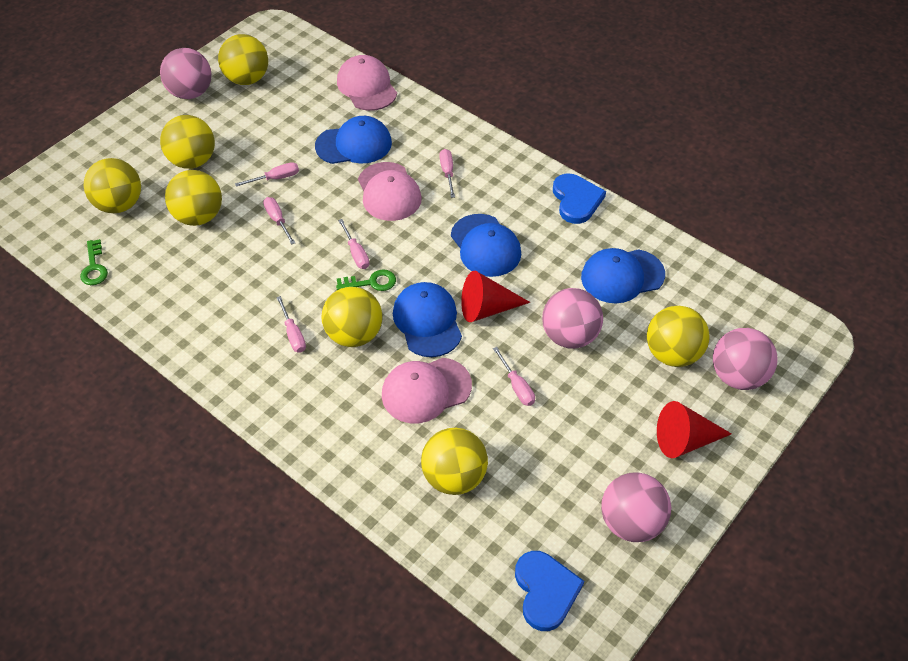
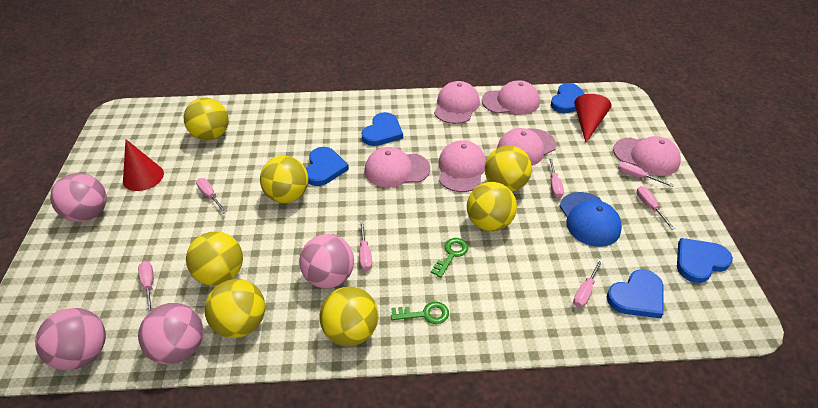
blue cap: 4 -> 1
blue heart: 2 -> 5
pink cap: 3 -> 6
pink screwdriver: 6 -> 7

